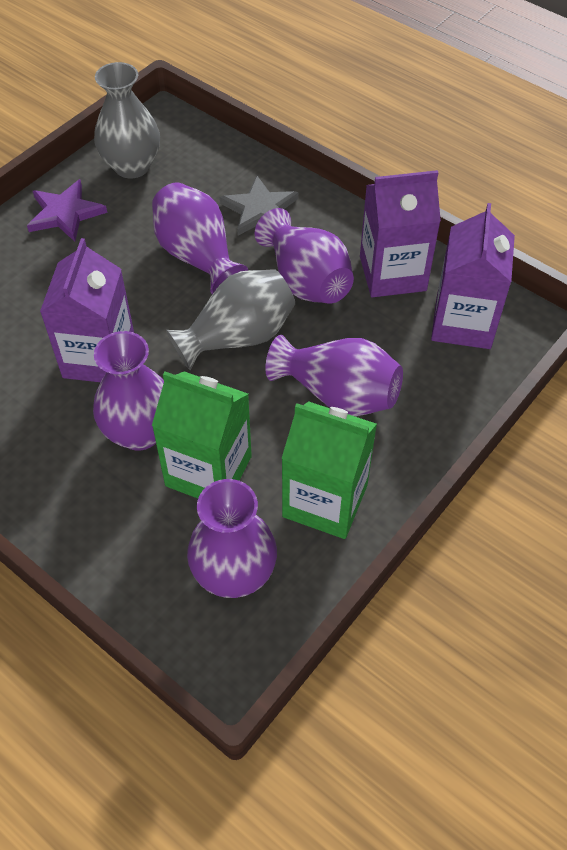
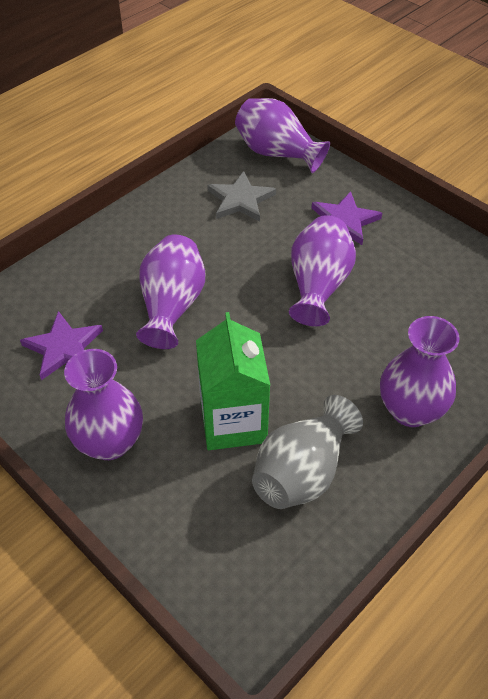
green carton: 2 -> 1
grey vase: 2 -> 1
purple carton: 3 -> 0
purple star: 1 -> 2

